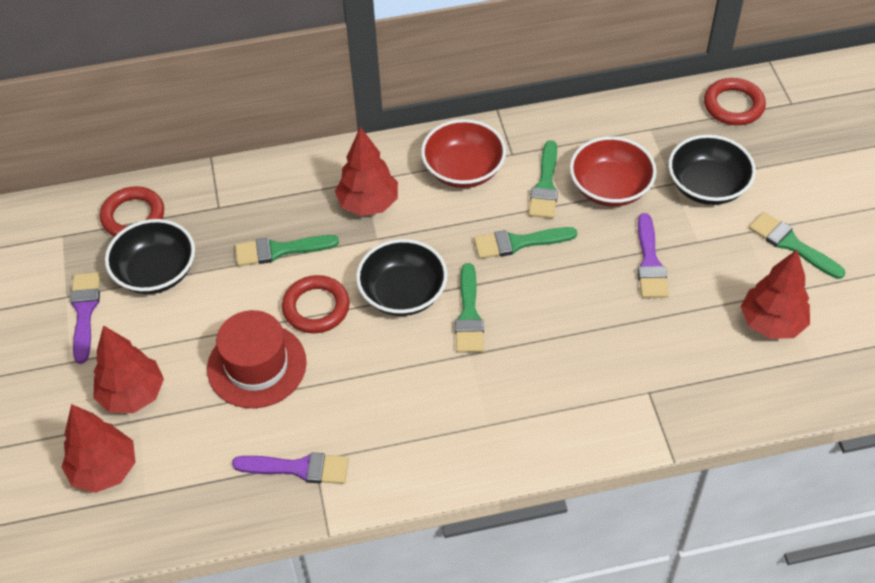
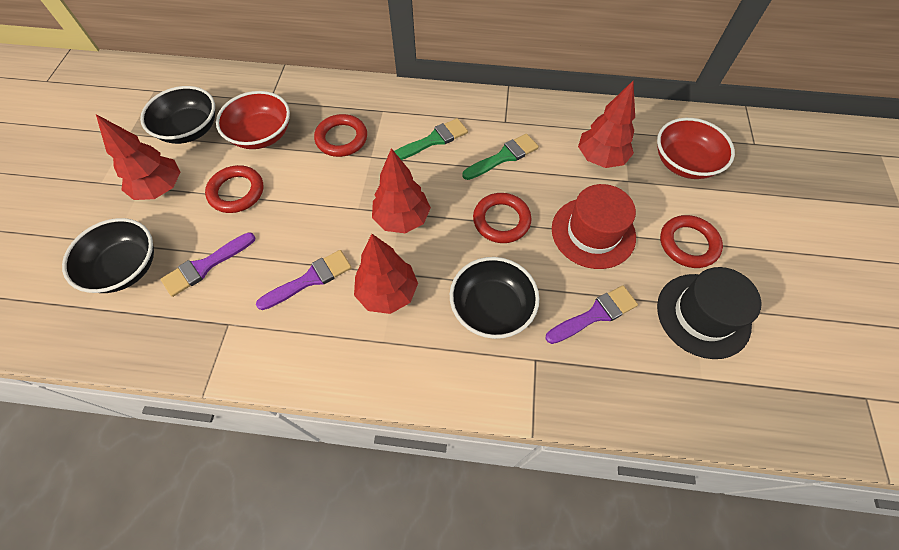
black hat: 0 -> 1
green brush: 5 -> 2
red ring: 3 -> 4

